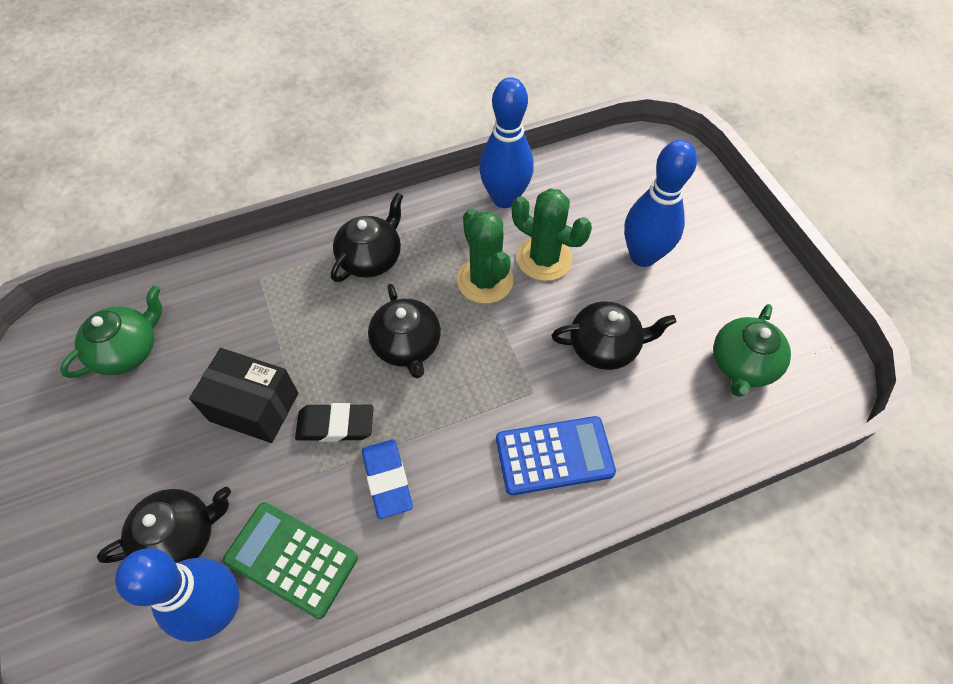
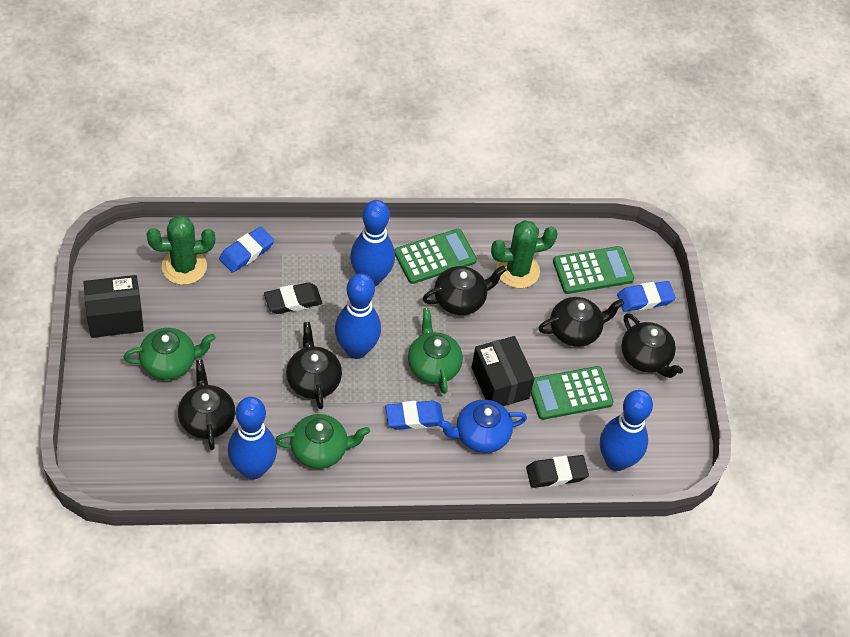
black box: 1 -> 2
black eraser: 1 -> 2
black teapot: 4 -> 5
blue bowling pin: 3 -> 4
blue calculator: 1 -> 0
blue eraser: 1 -> 3
blue teapot: 0 -> 1
green calculator: 1 -> 3
green teapot: 2 -> 3

